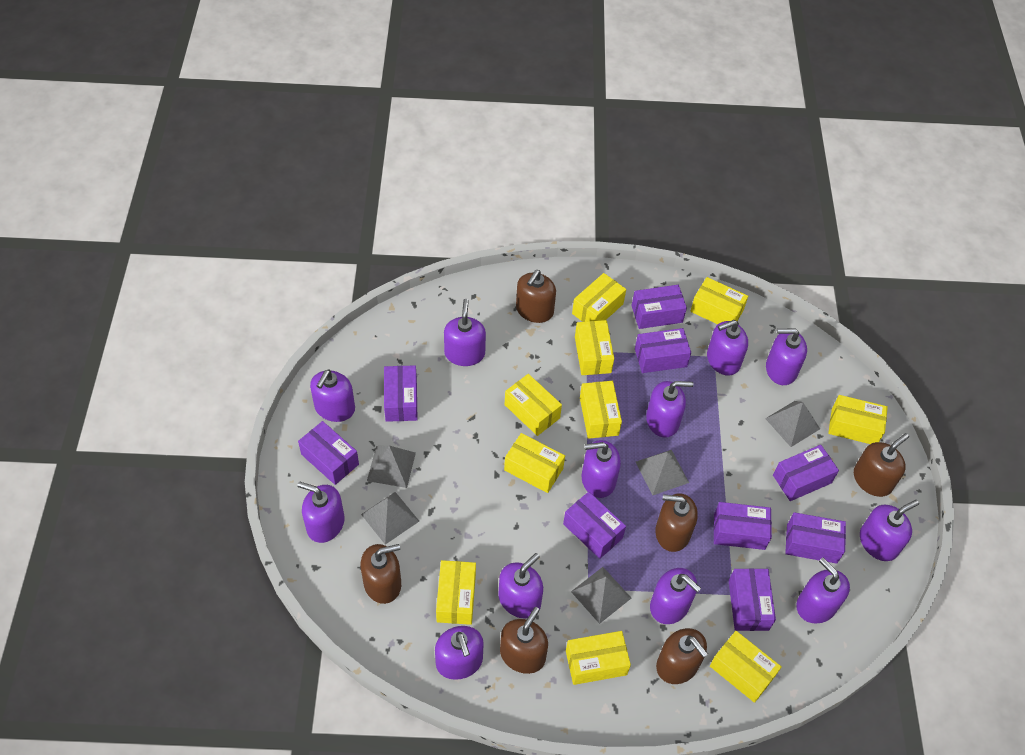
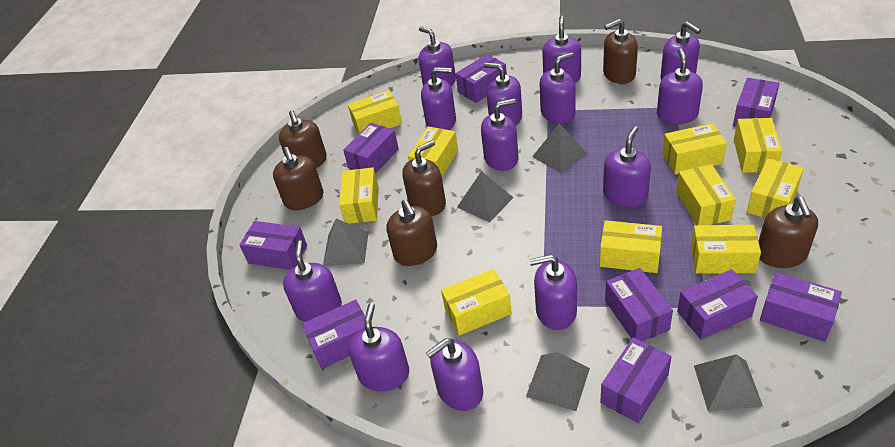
purple soap dispenser: 12 -> 13

